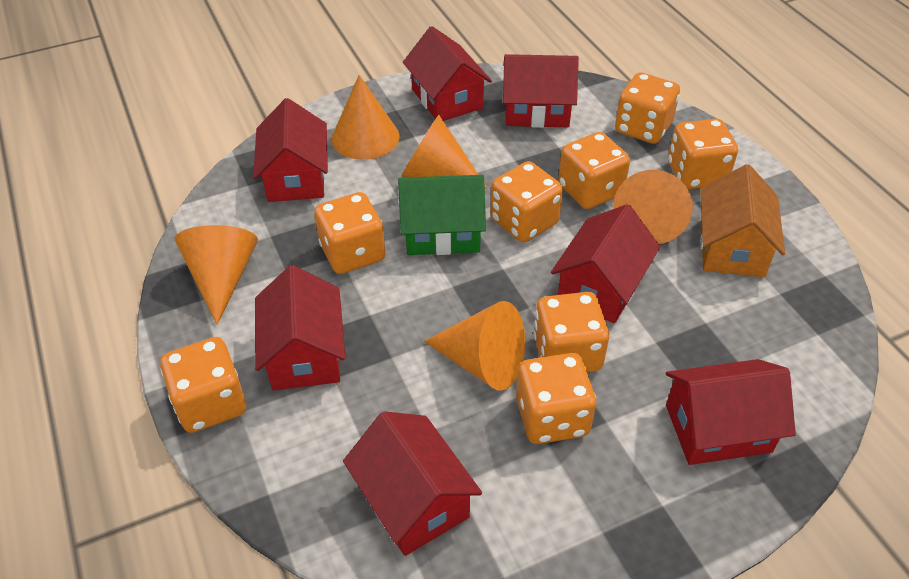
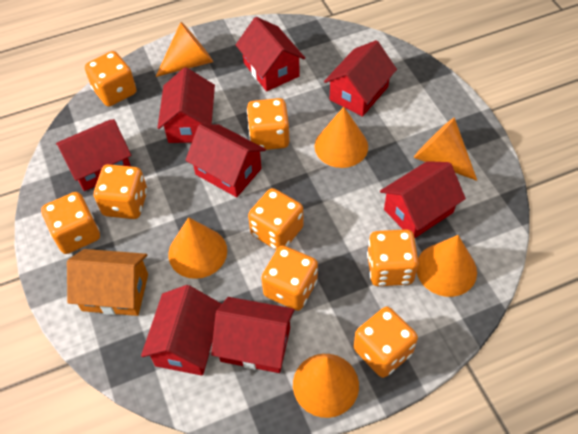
green house: 1 -> 0
orange cone: 5 -> 6
red house: 7 -> 8

